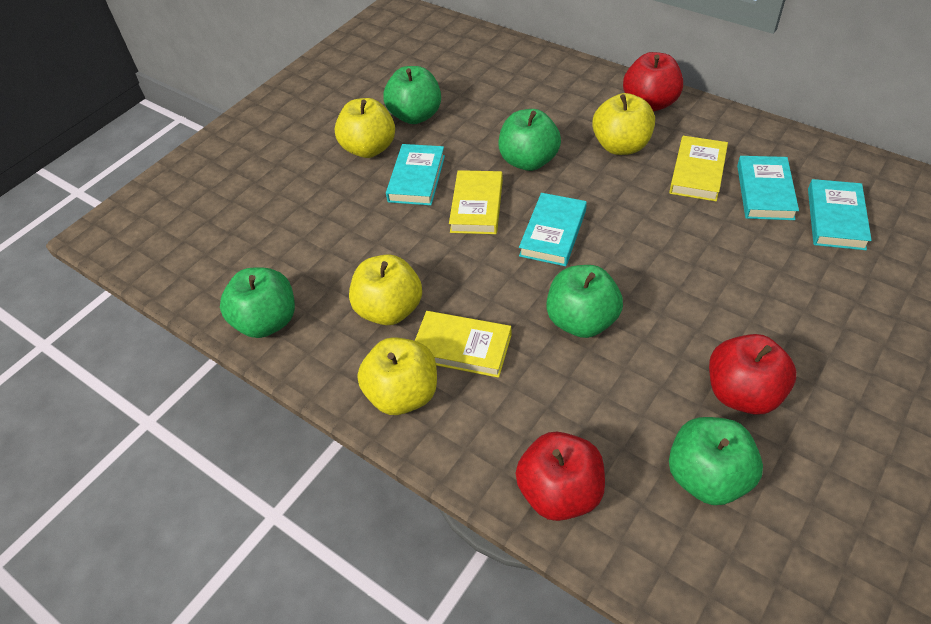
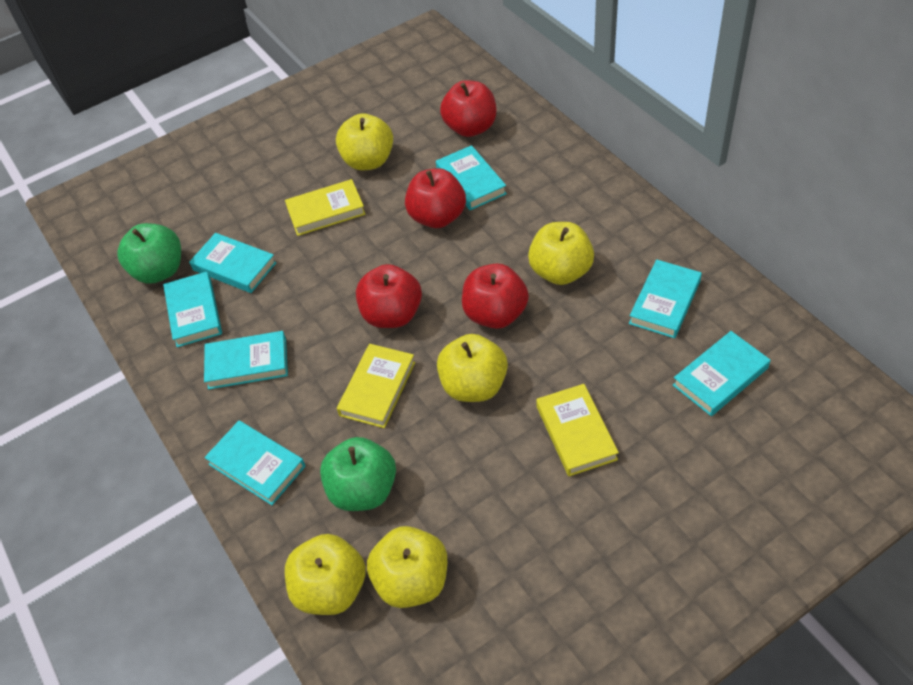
green apple: 5 -> 2
red apple: 3 -> 4
turquoise book: 4 -> 7
yellow apple: 4 -> 5

